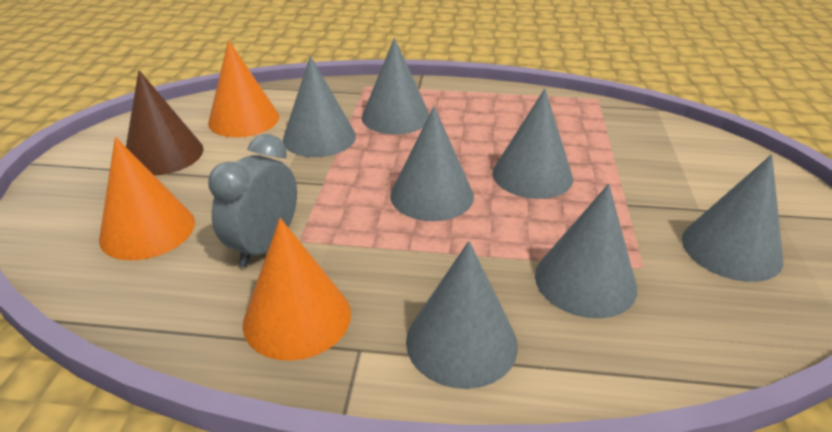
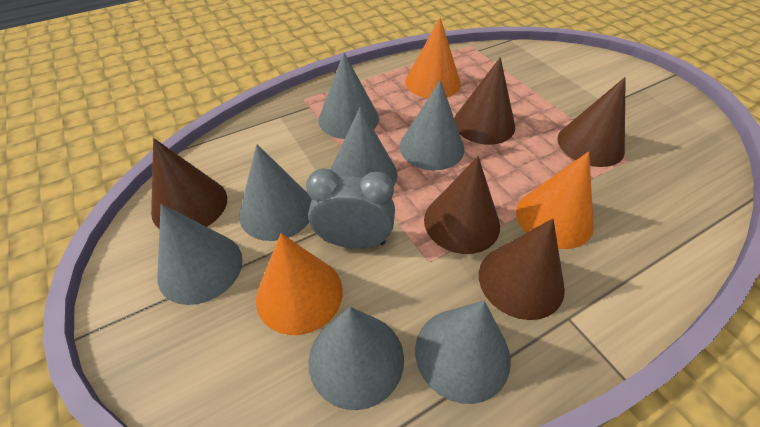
brown cone: 1 -> 5

